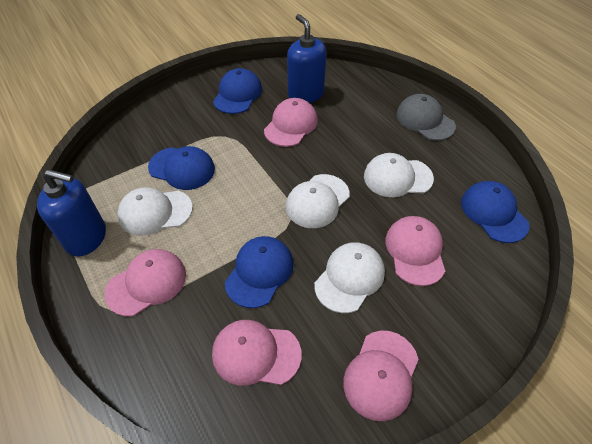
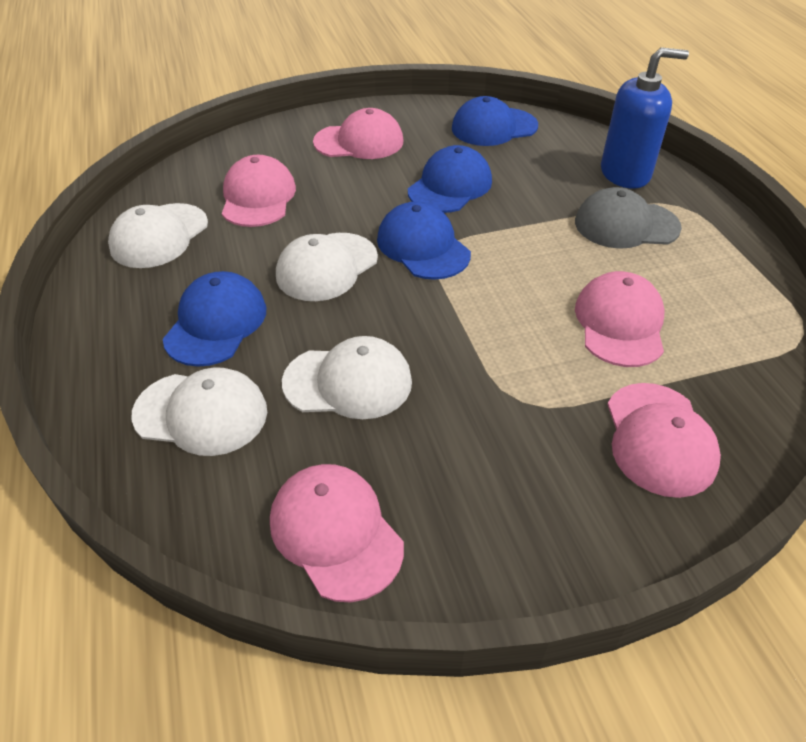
blue soap dispenser: 2 -> 1

